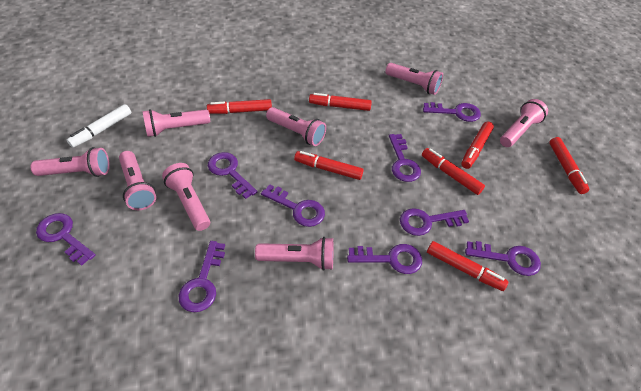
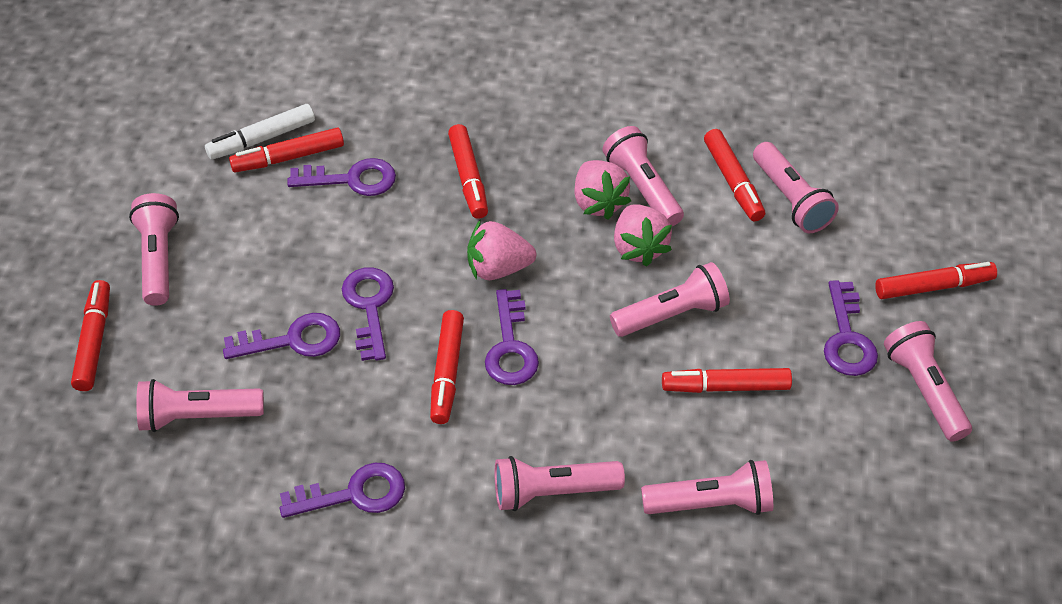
pink strawberry: 0 -> 3
purple key: 9 -> 6

